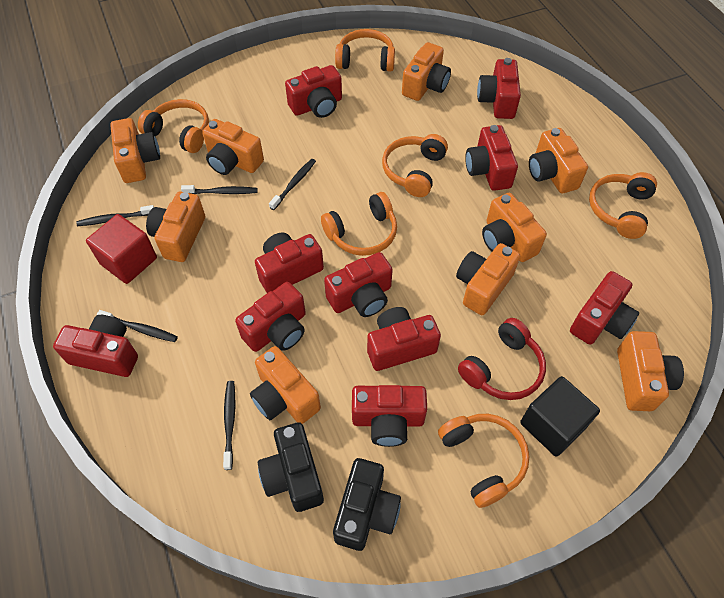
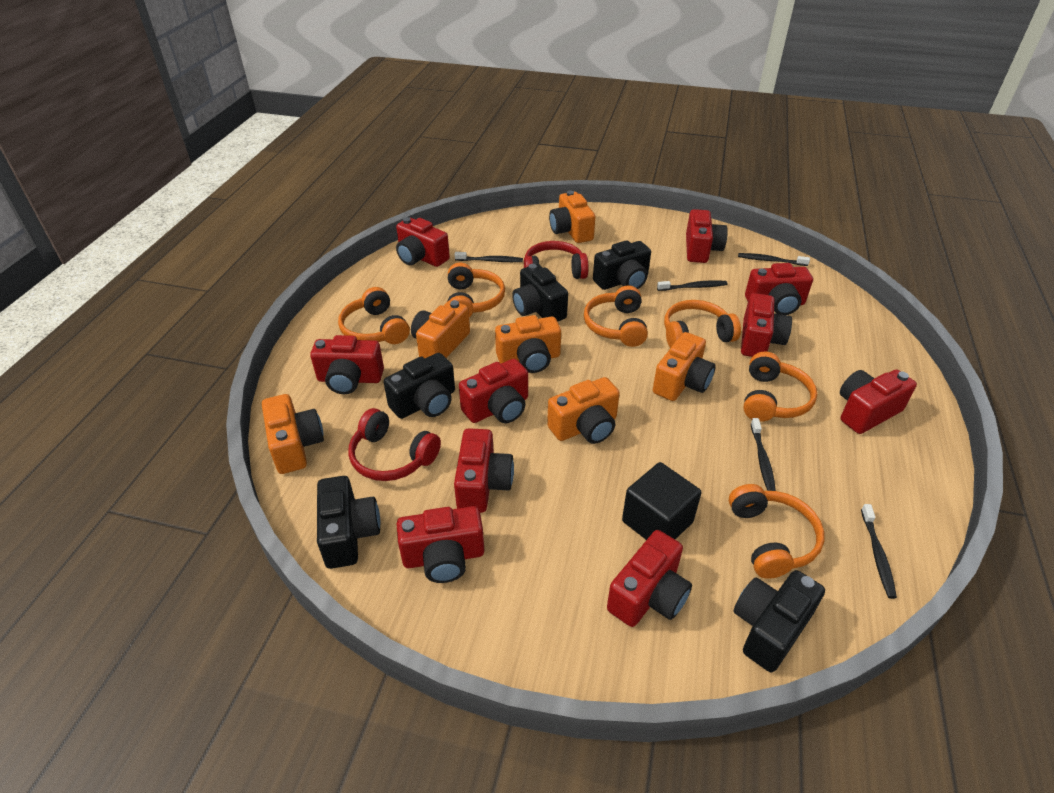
black camera: 2 -> 5
orange camera: 9 -> 6
red cube: 1 -> 0
red headphones: 1 -> 2

